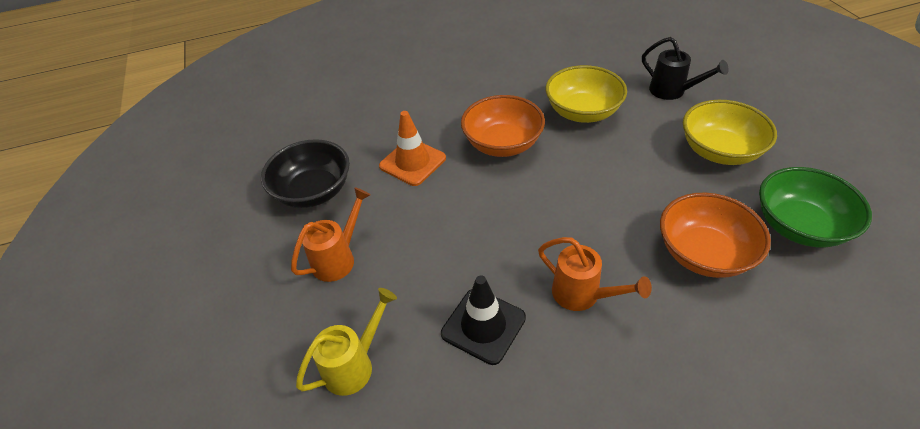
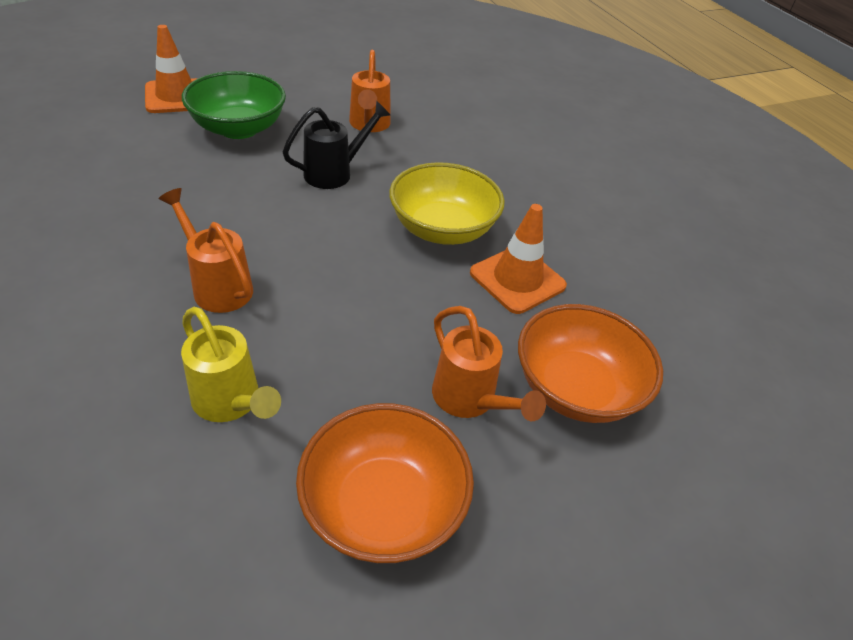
black bowl: 1 -> 0
black traffic cone: 1 -> 0
orange traffic cone: 1 -> 2
orange watering can: 2 -> 3
yellow bowl: 2 -> 1

